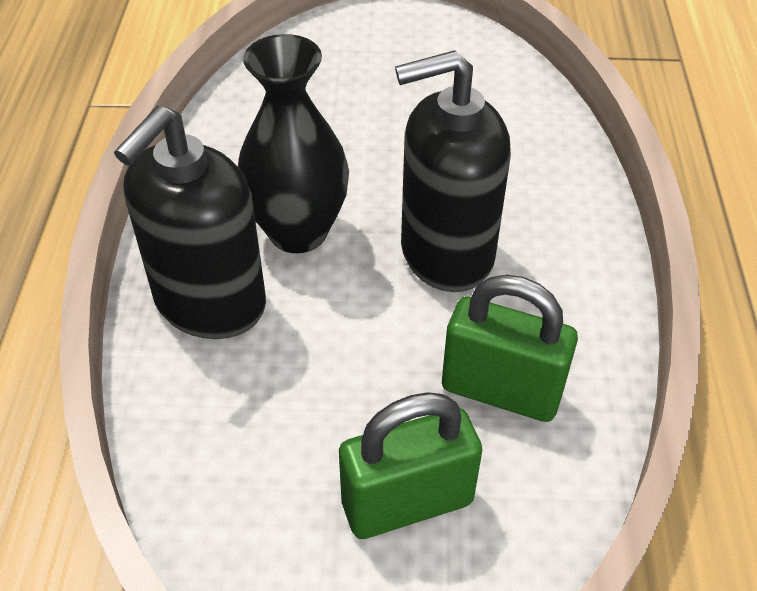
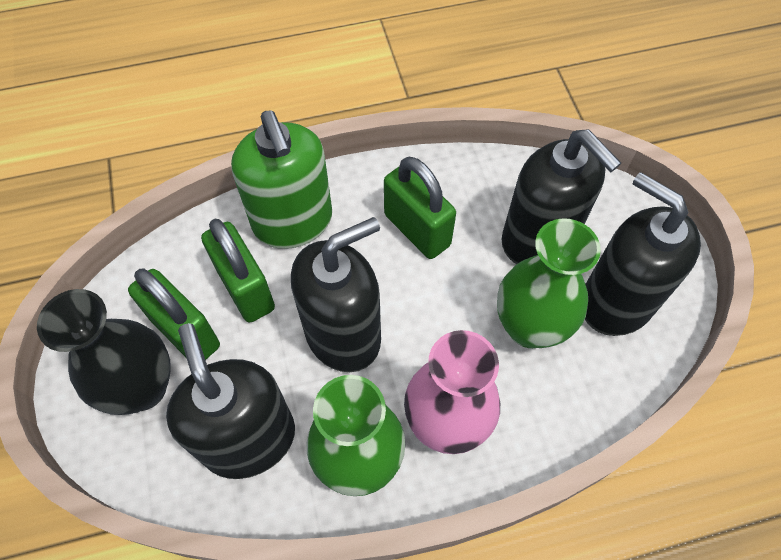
black soap dispenser: 2 -> 4
green padlock: 2 -> 3
green soap dispenser: 0 -> 1
green vase: 0 -> 2
pink vase: 0 -> 1

